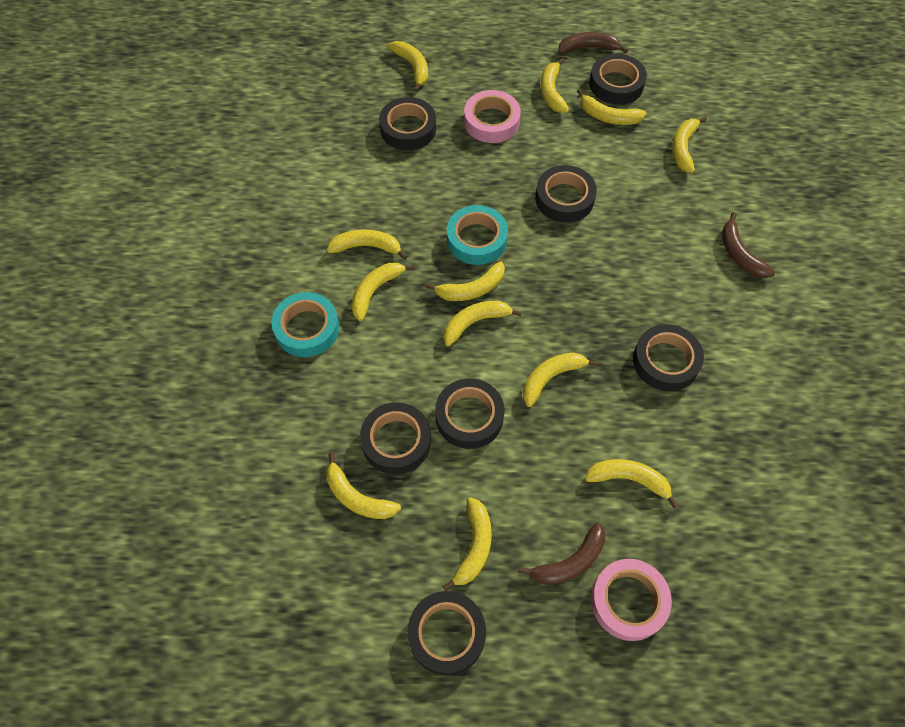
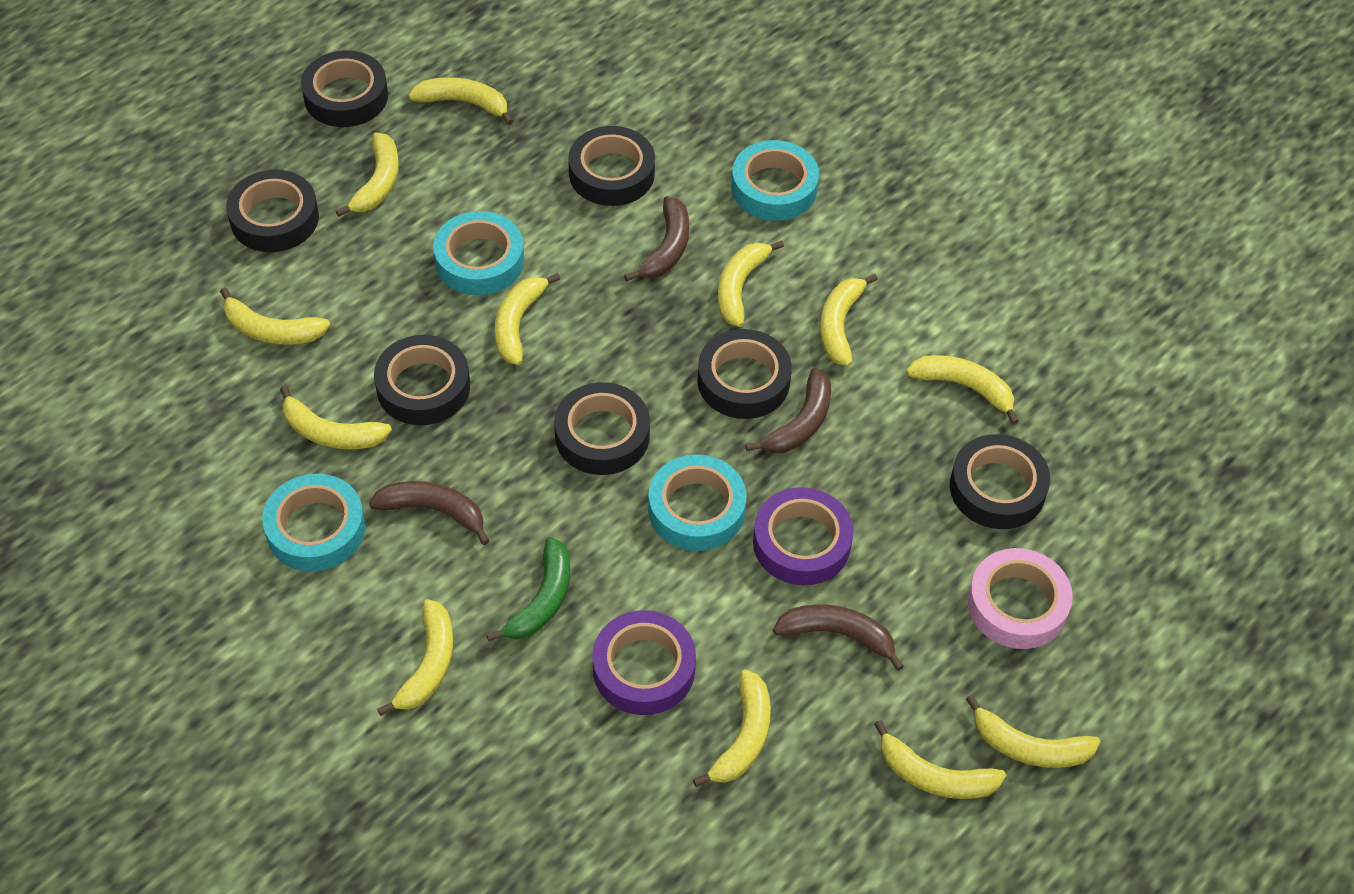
brown banana: 3 -> 4
green banana: 0 -> 1
pink tape: 2 -> 1
purple tape: 0 -> 2
turquoise tape: 2 -> 4

